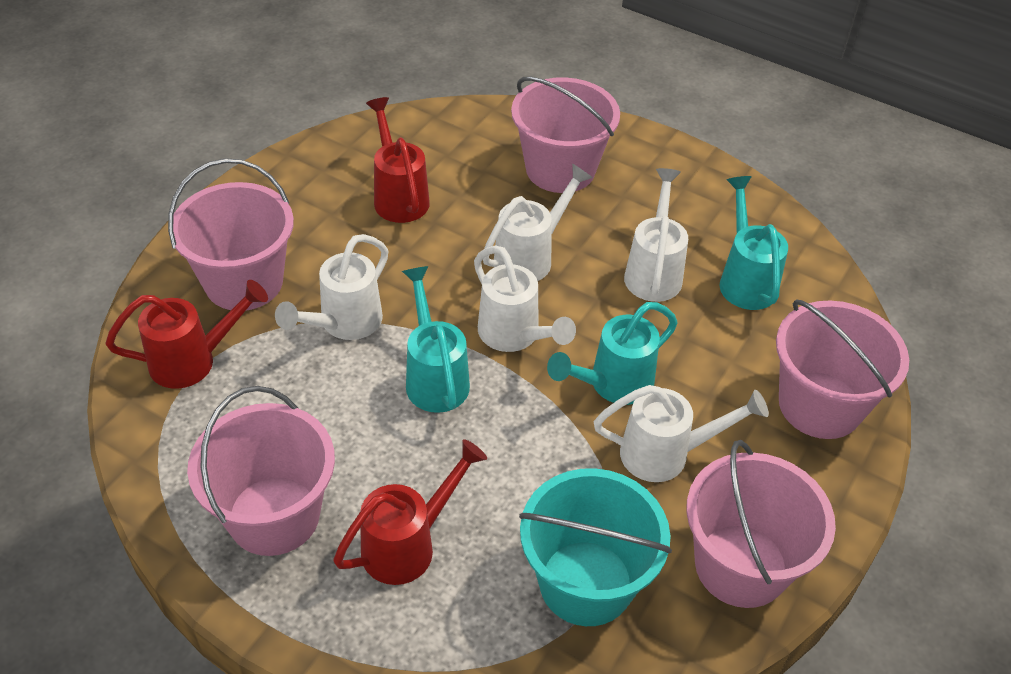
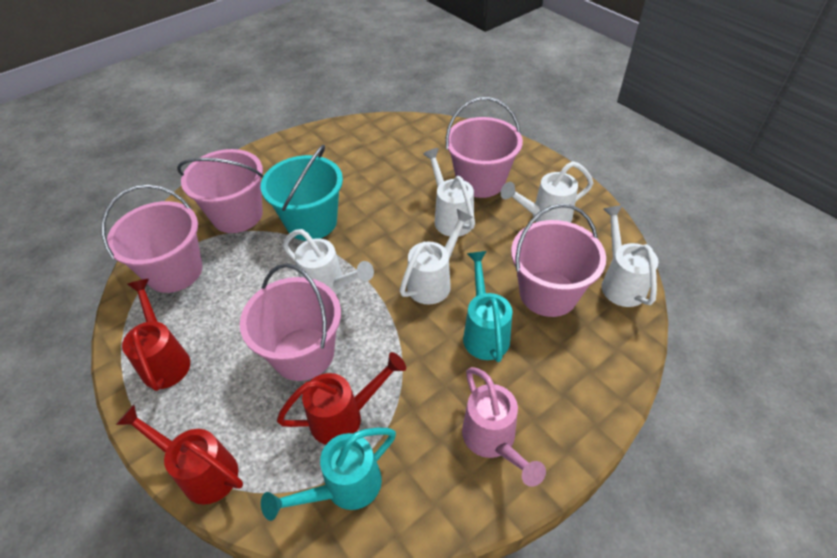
pink watering can: 0 -> 1
turquoise watering can: 3 -> 2

